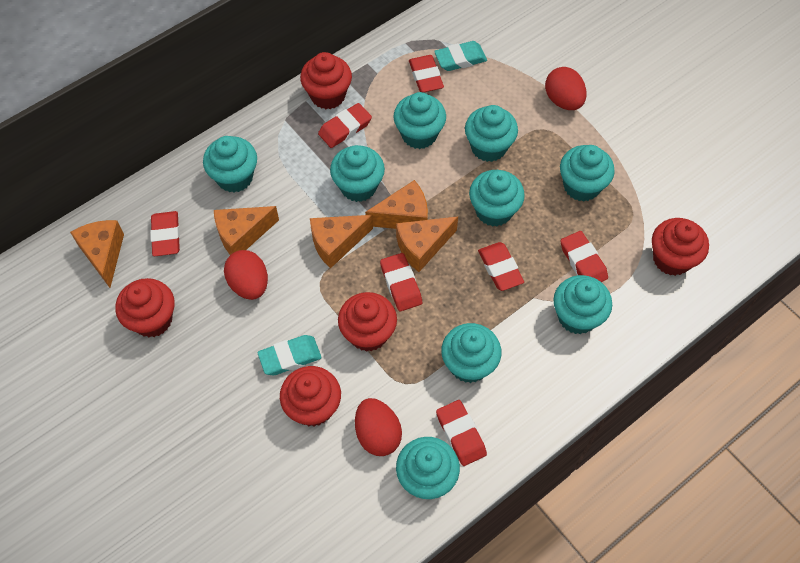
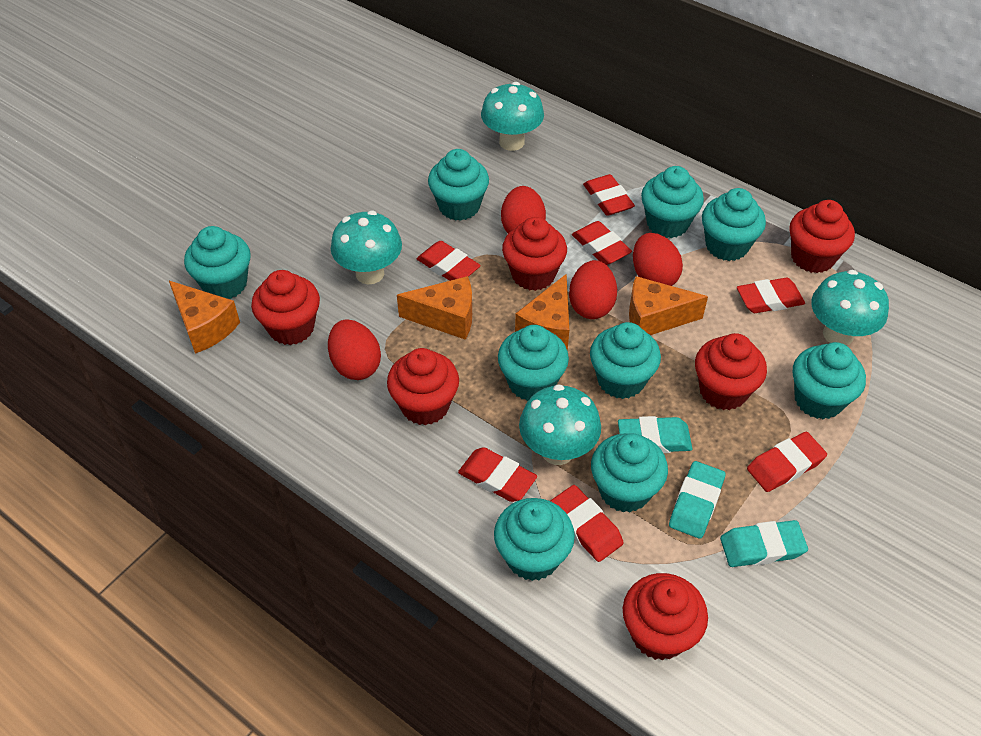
orange cheese: 5 -> 4
red cupcake: 5 -> 6
red egg: 3 -> 4
turquoise eraser: 2 -> 3
turquoise mushroom: 0 -> 4

